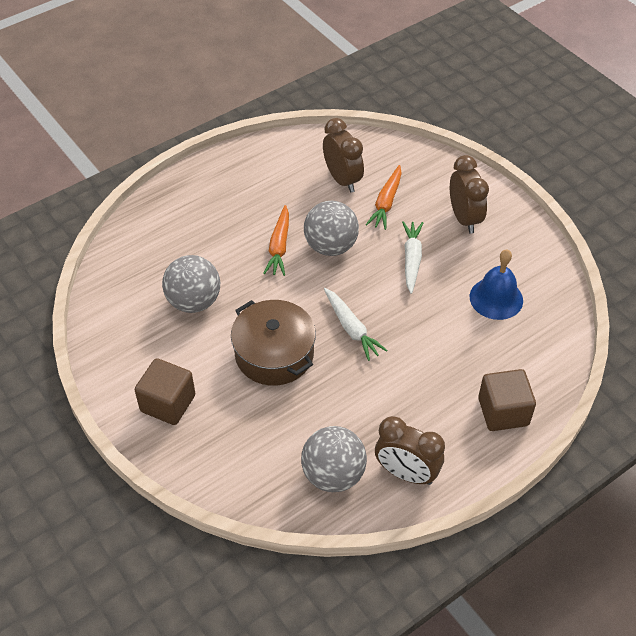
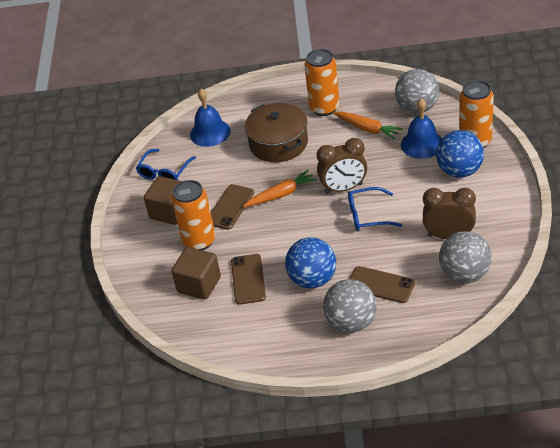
blue ball: 0 -> 2
blue bell: 1 -> 2
blue glasses: 0 -> 2
brown clock: 3 -> 2
brown phone: 0 -> 3
orange can: 0 -> 3
white carrot: 2 -> 0

